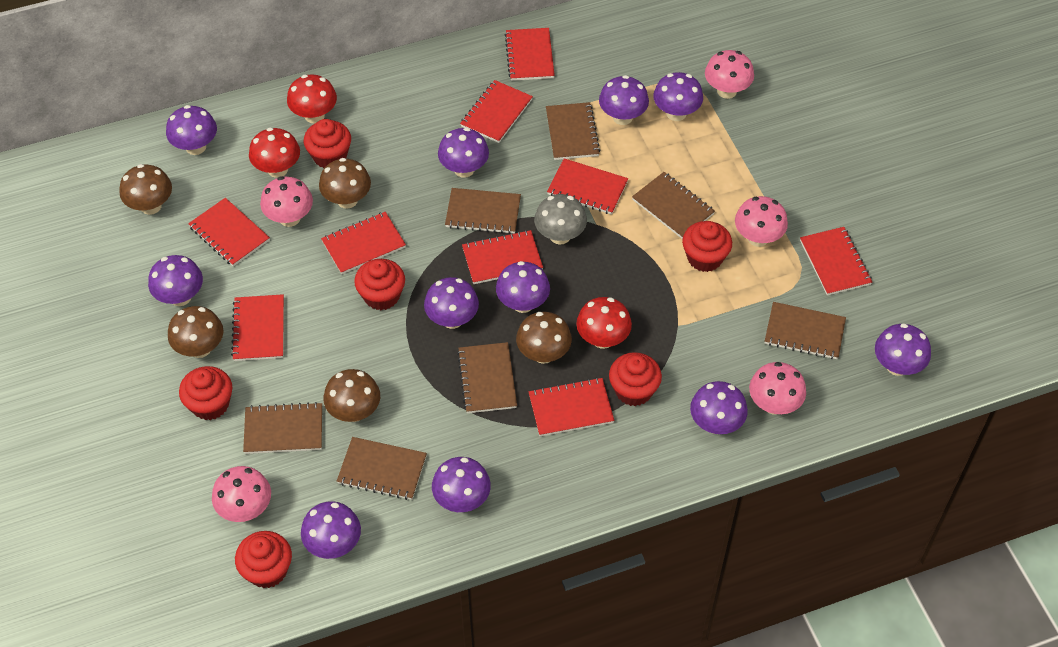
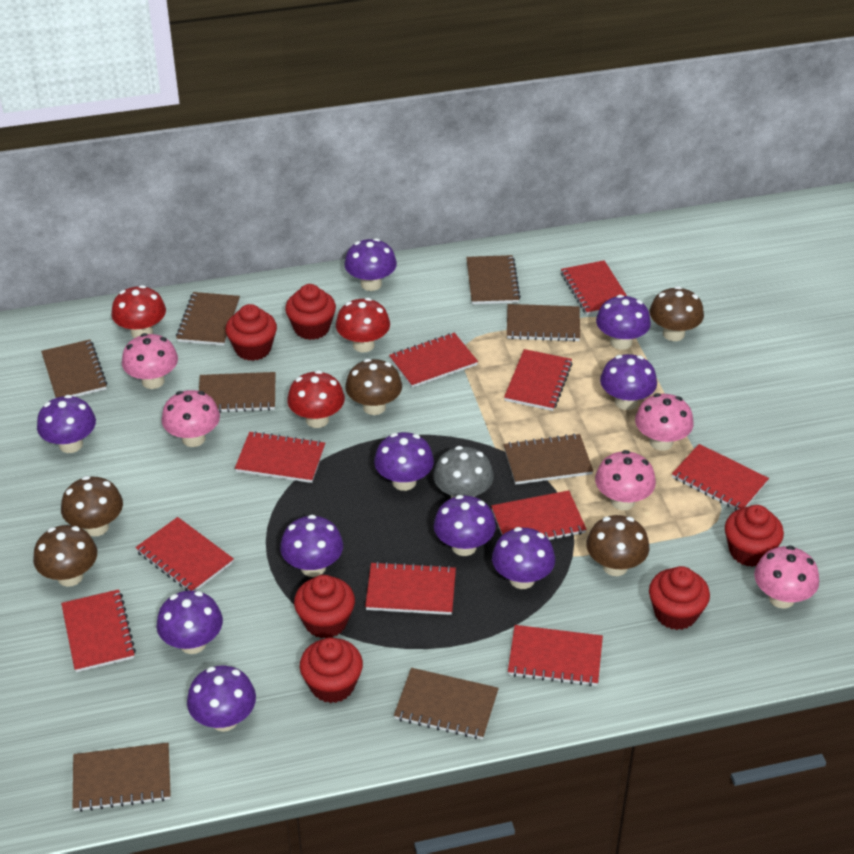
brown notebook: 7 -> 8
purple mushroom: 11 -> 10
red notebook: 9 -> 10

